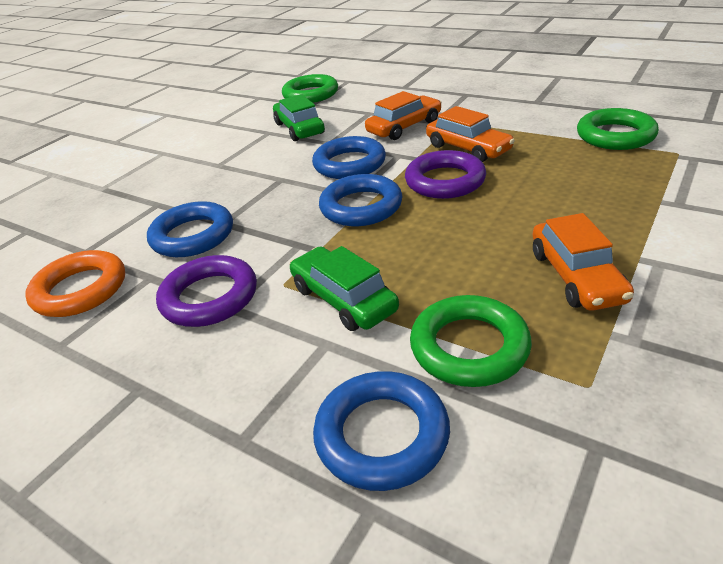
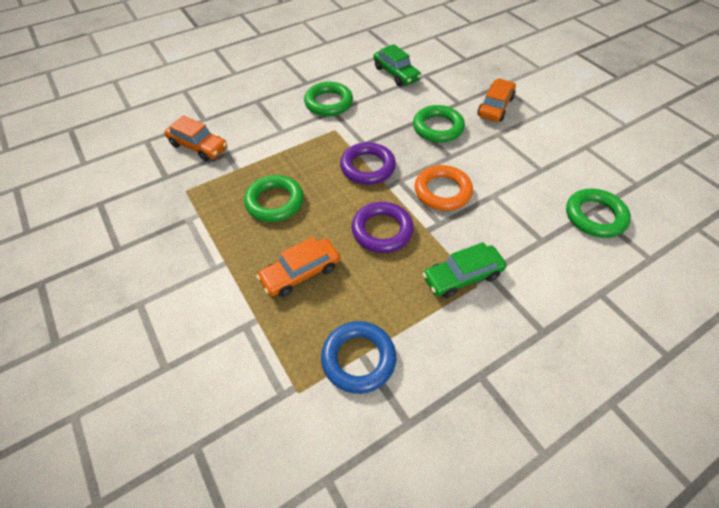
blue ring: 4 -> 1
green ring: 3 -> 4

